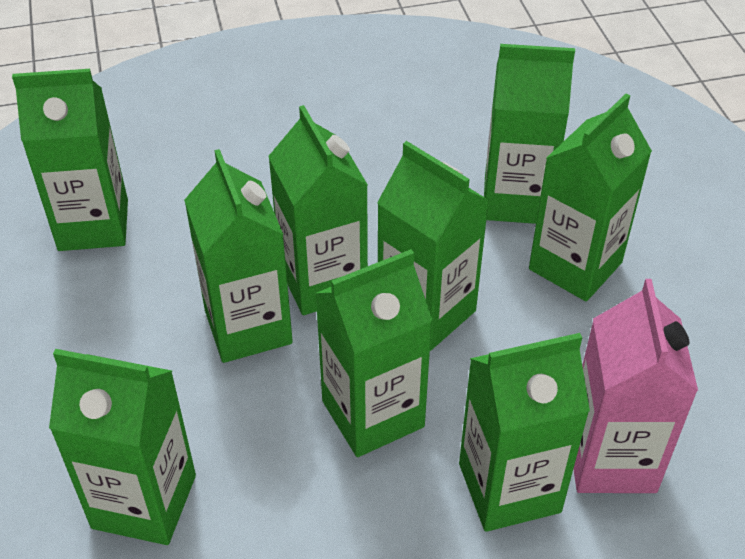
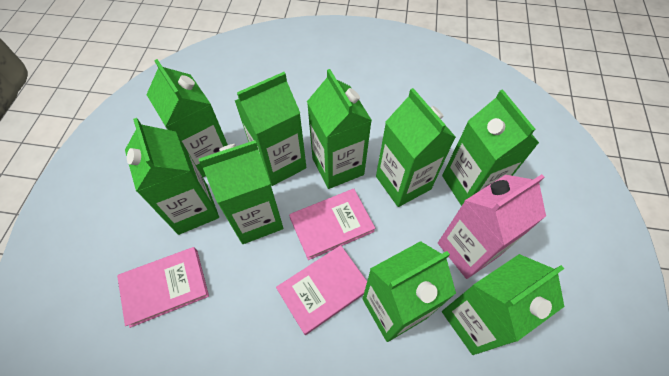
pink book: 0 -> 3

